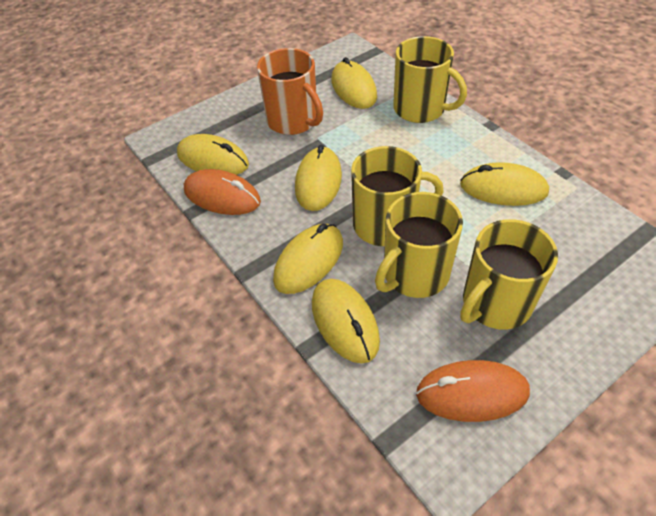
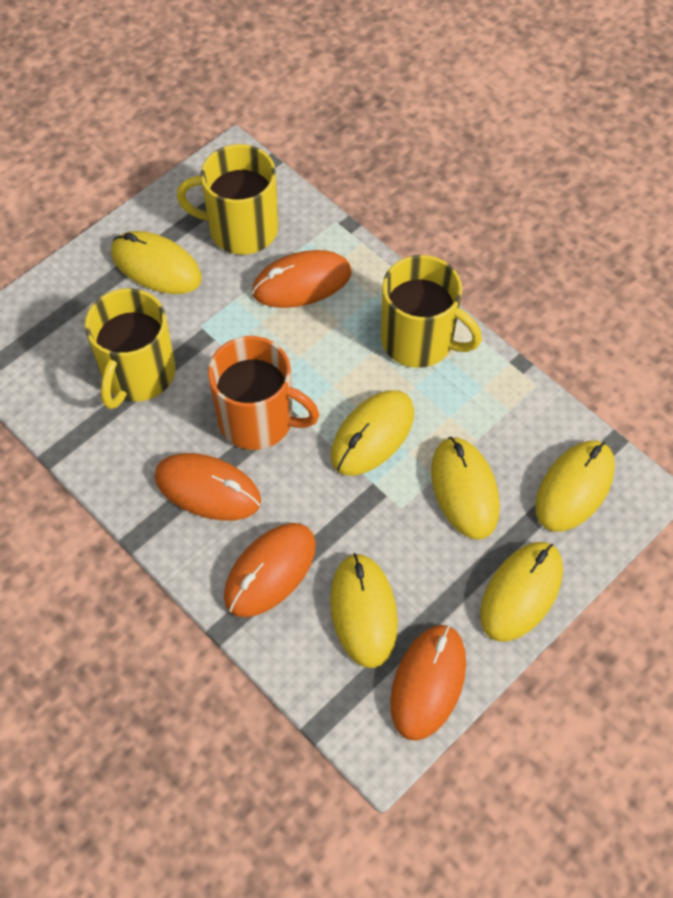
orange mouse: 2 -> 4
yellow mug: 4 -> 3

